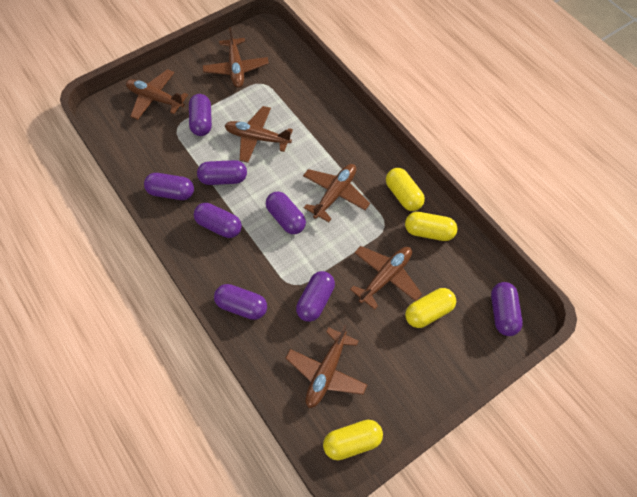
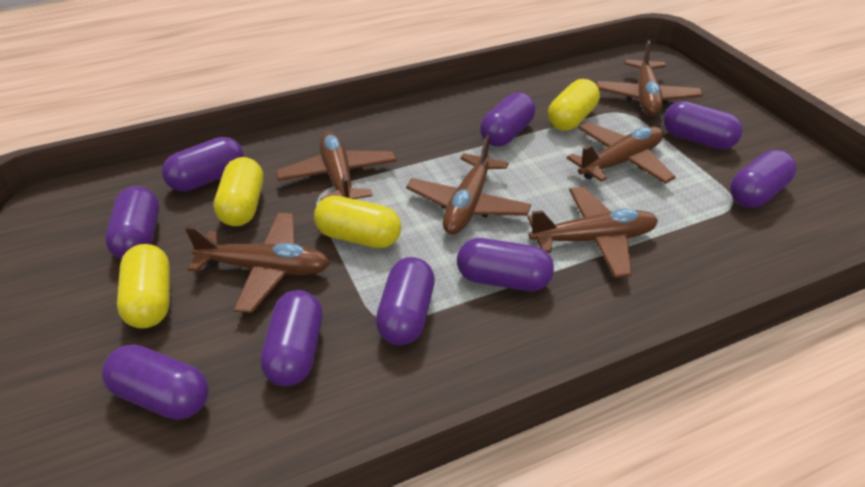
purple capsule: 8 -> 9

